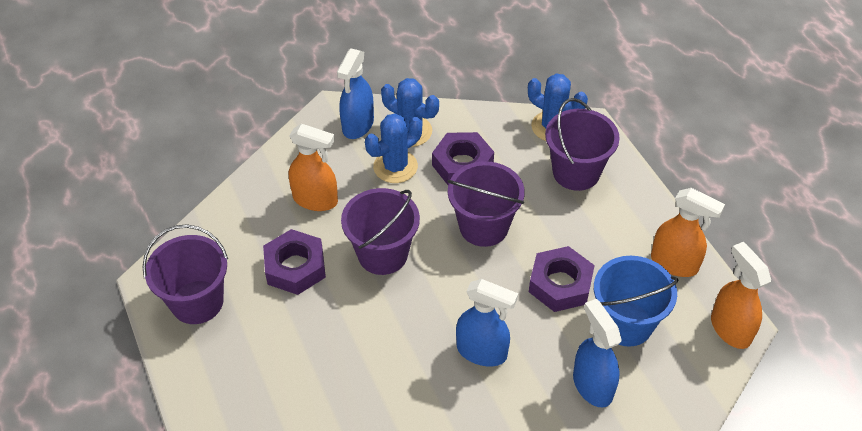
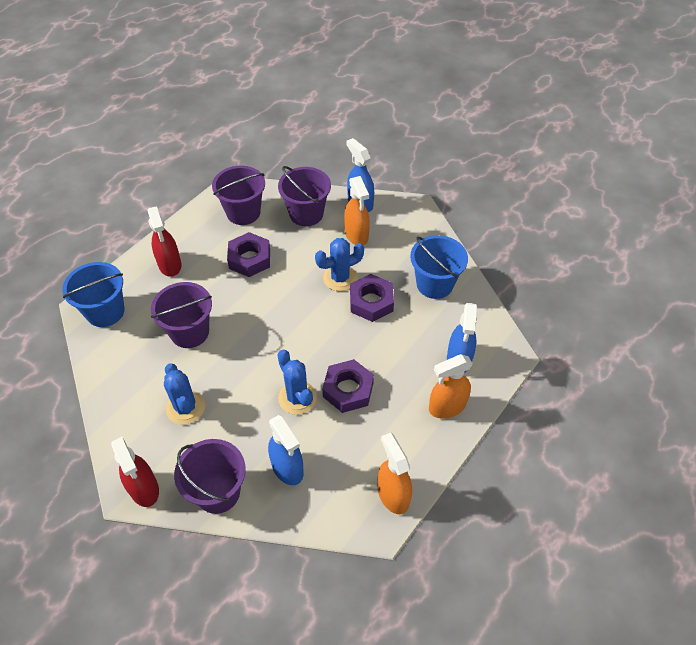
blue bucket: 1 -> 2
red spray bottle: 0 -> 2

